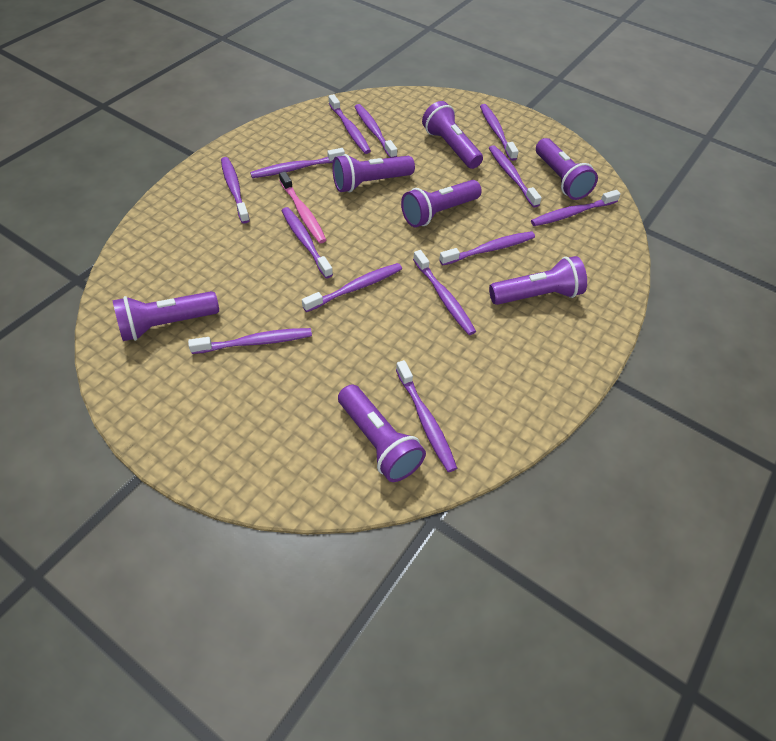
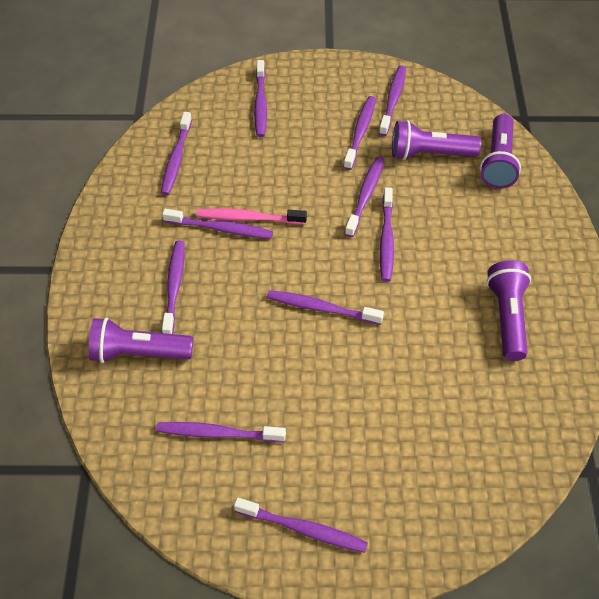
purple flashlight: 7 -> 4
purple toothbrush: 13 -> 11

